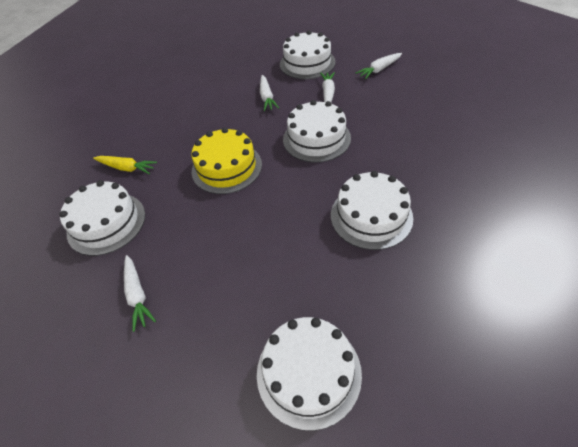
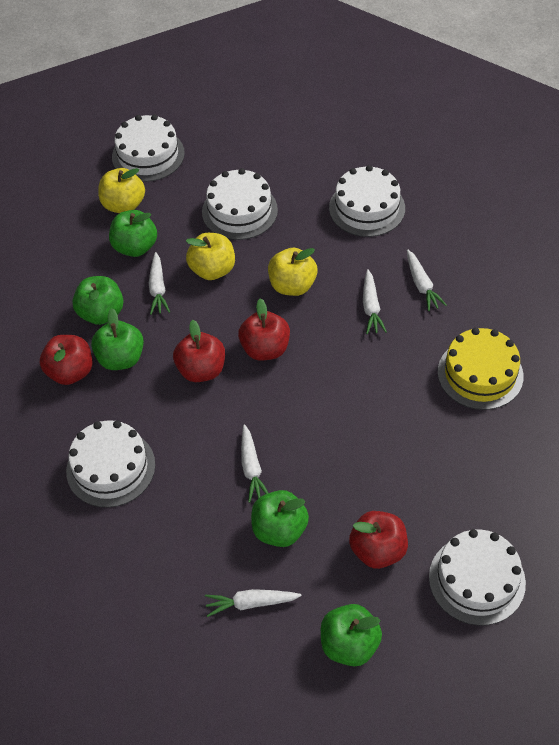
green apple: 0 -> 5
red apple: 0 -> 4
white carrot: 4 -> 5
yellow apple: 0 -> 3
yellow carrot: 1 -> 0

